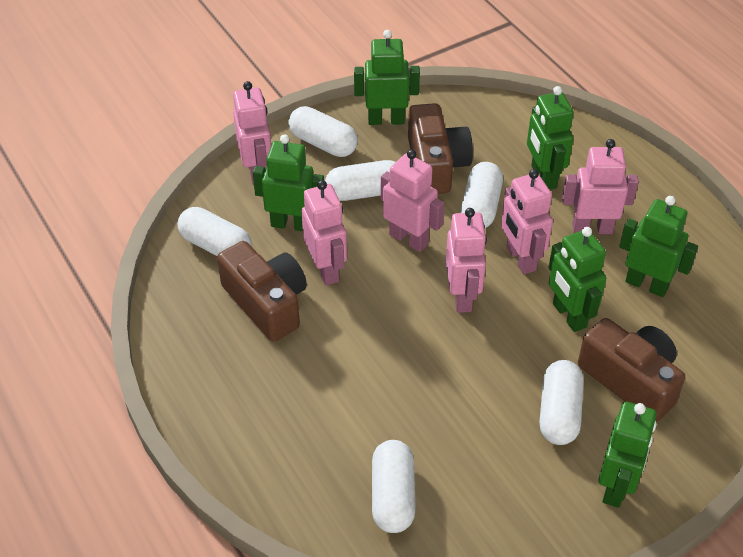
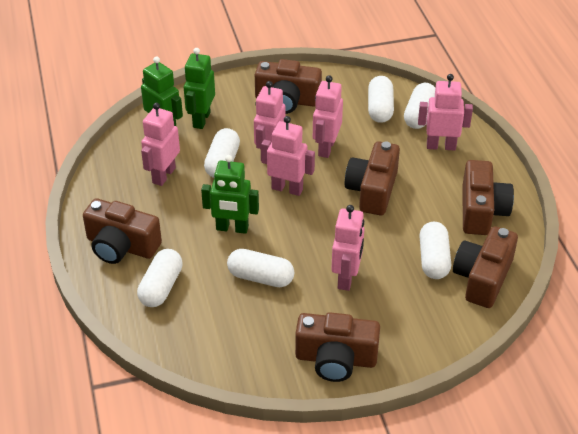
brown camera: 3 -> 6
green robot: 6 -> 3

